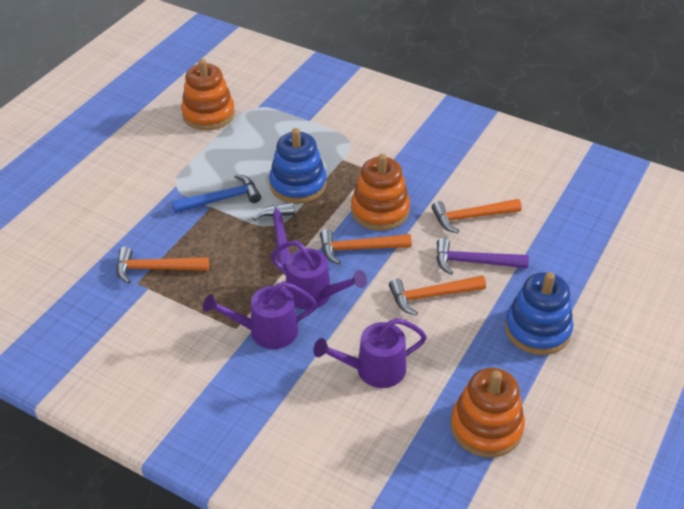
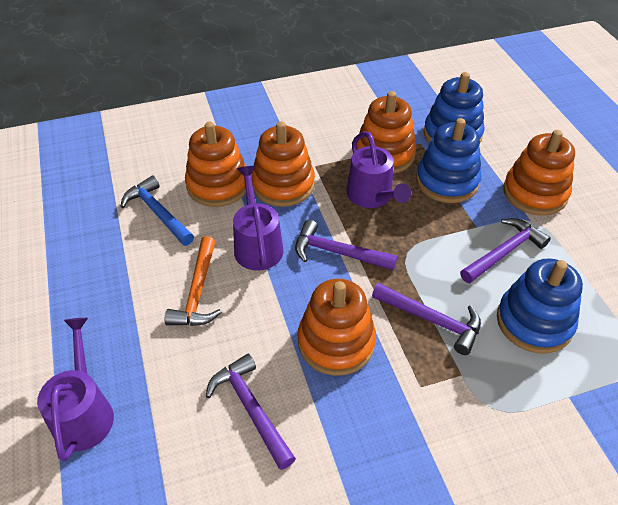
blue stacking toy: 2 -> 3
orange hammer: 4 -> 1
orange stacking toy: 3 -> 5
purple hammer: 2 -> 4

